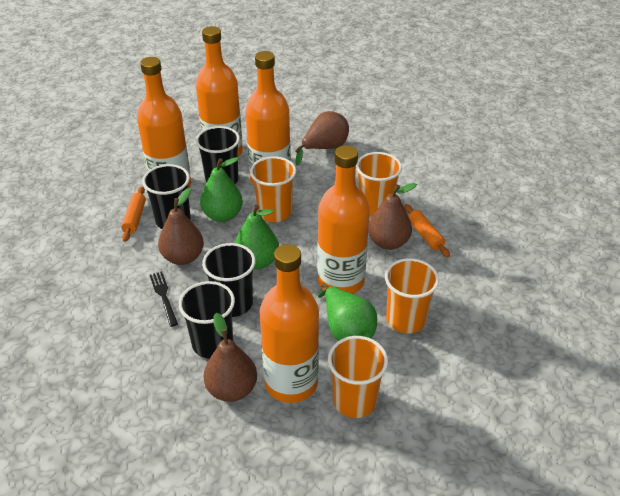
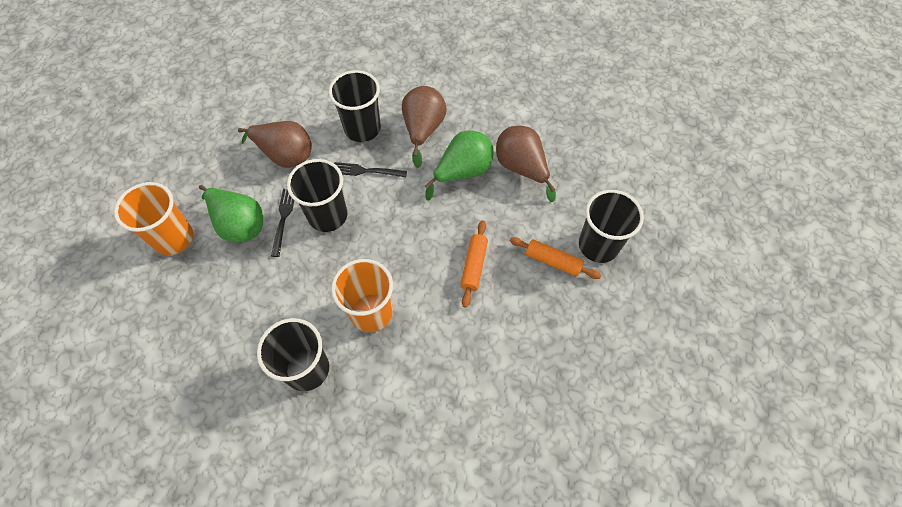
black fork: 1 -> 2
brown pear: 4 -> 3
green pear: 3 -> 2
orange bottle: 5 -> 0
orange cup: 4 -> 2

